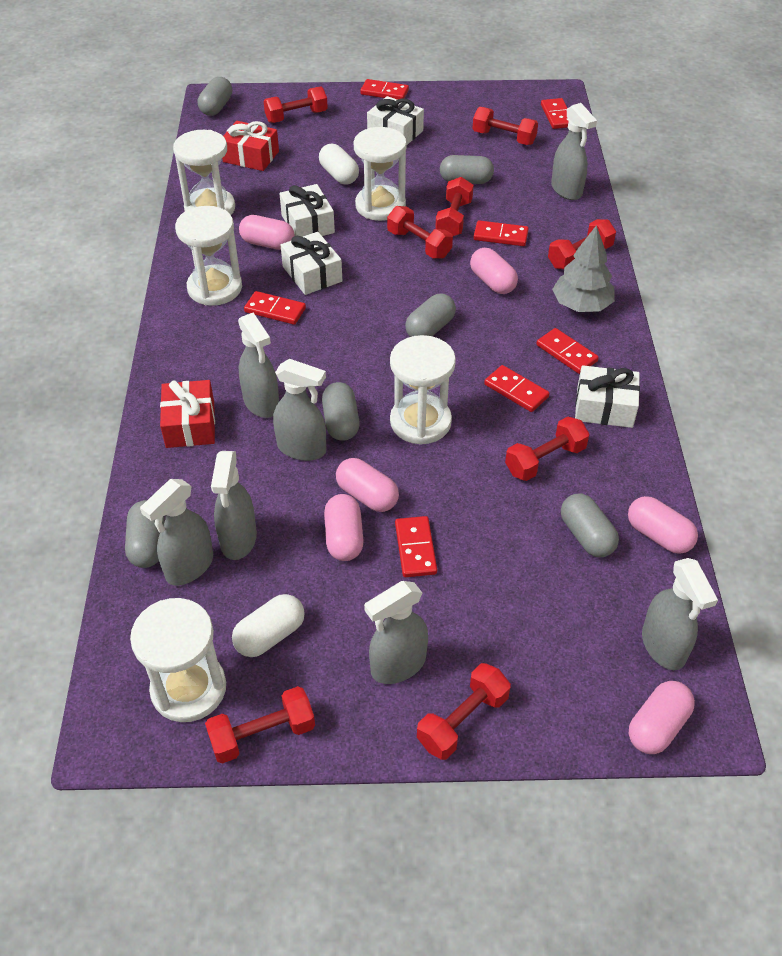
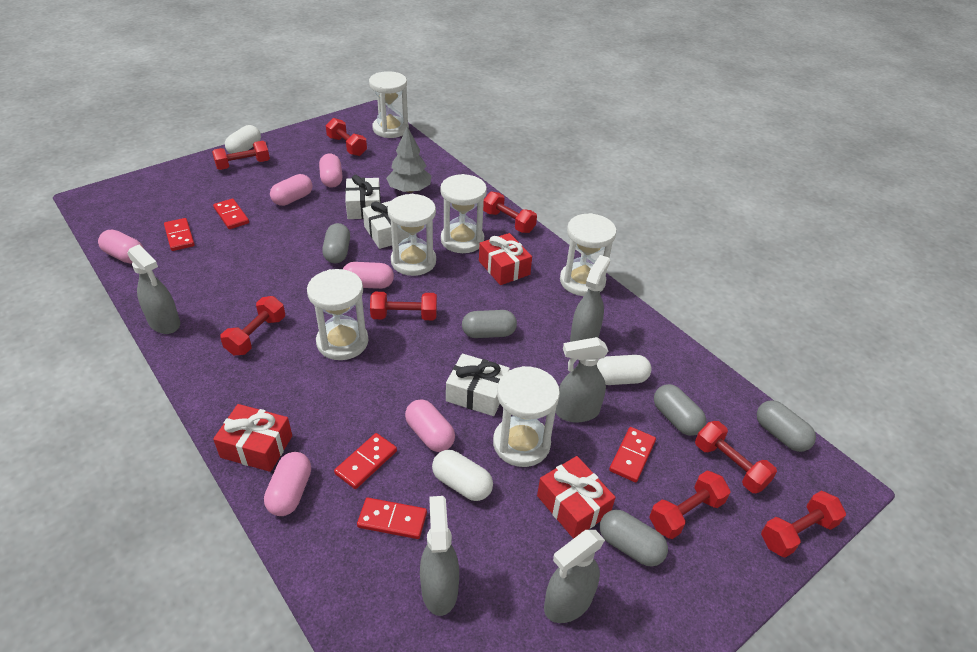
grey capsule: 6 -> 5
grey spray bottle: 7 -> 5
red domino: 7 -> 5
red gift: 2 -> 3
white capsule: 2 -> 3
white gift: 4 -> 3
white hourglass: 5 -> 6

